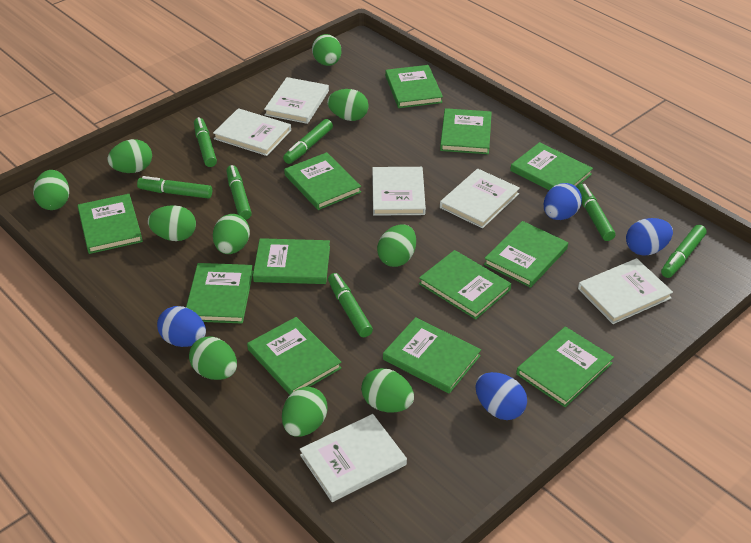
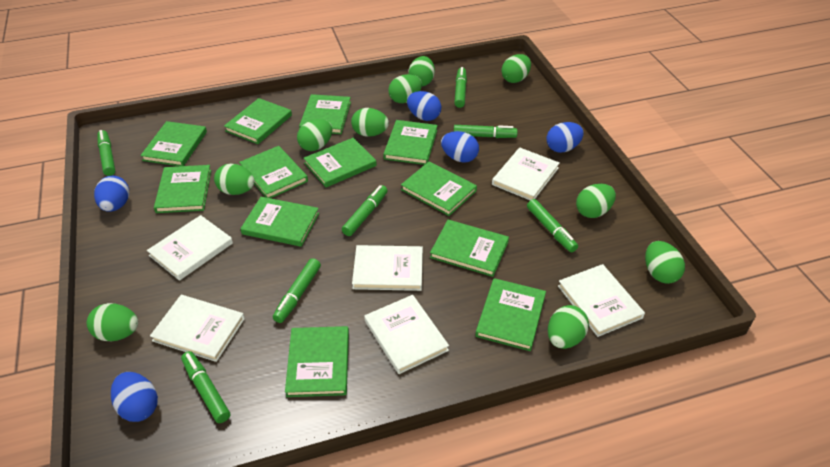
blue egg: 4 -> 5

